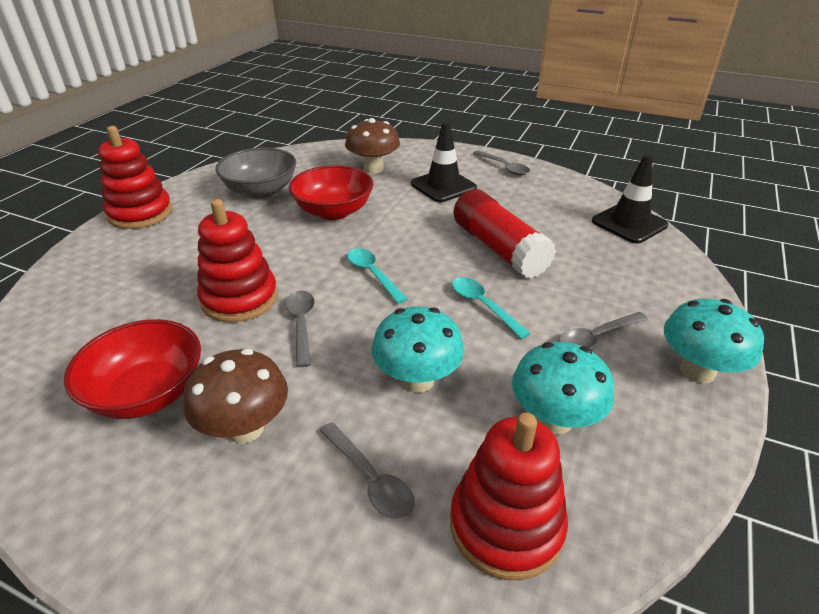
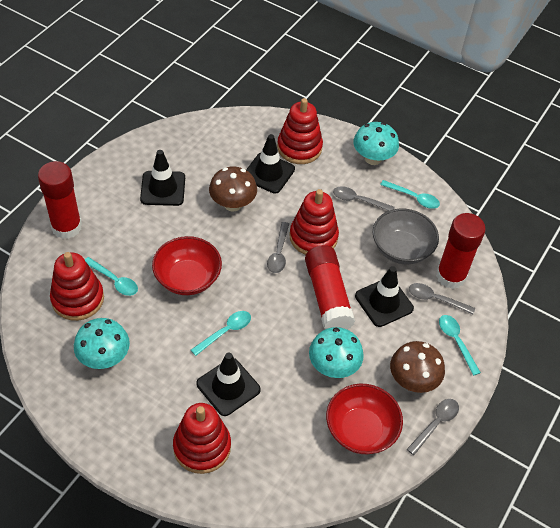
black traffic cone: 2 -> 4
red glue stick: 1 -> 3
red stacking toy: 3 -> 4
turquoise spoon: 2 -> 4

